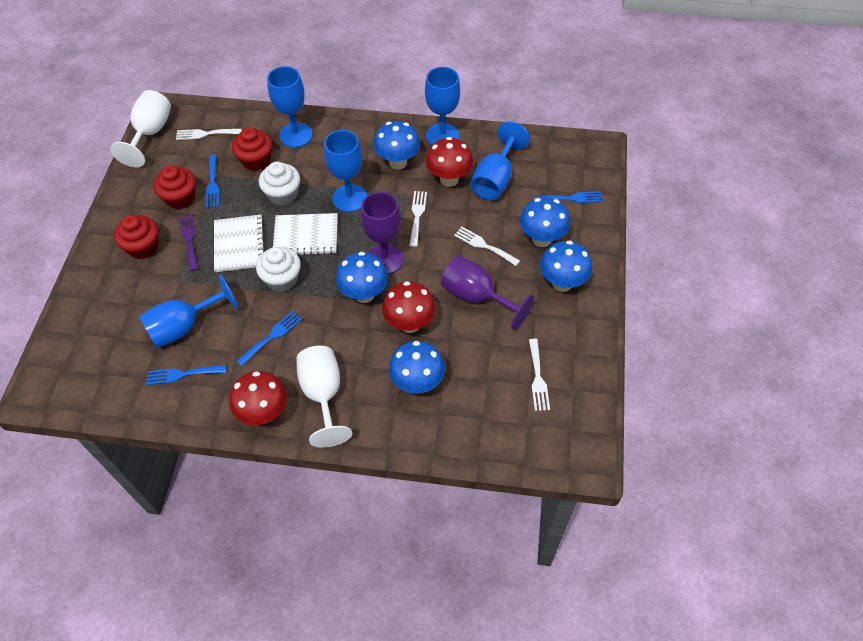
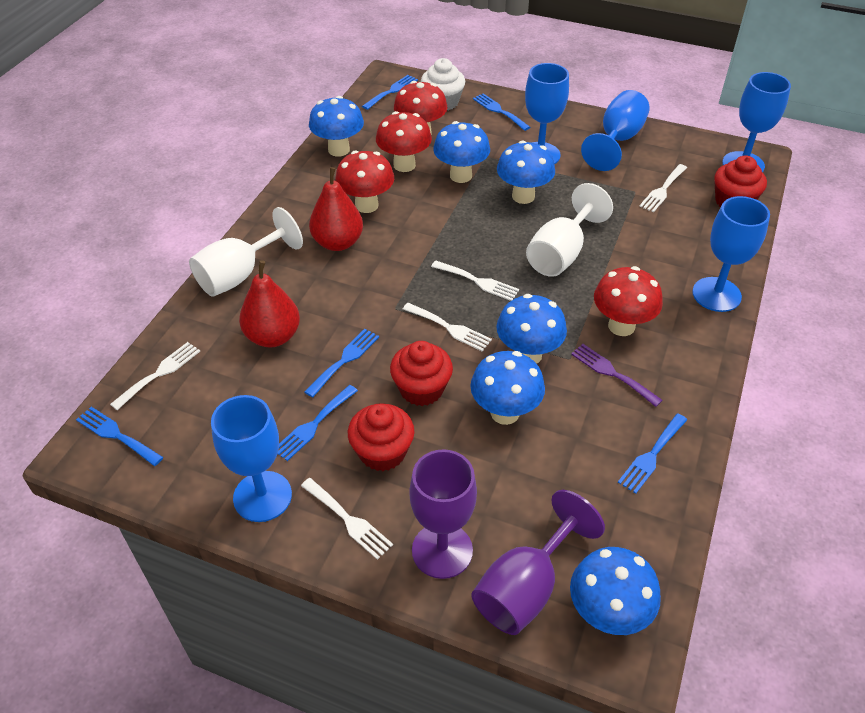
blue fork: 4 -> 6
blue mushroom: 5 -> 6
red mushroom: 3 -> 4
red pear: 0 -> 2
white cupcake: 2 -> 1
white fork: 4 -> 5
white notebook: 2 -> 0

